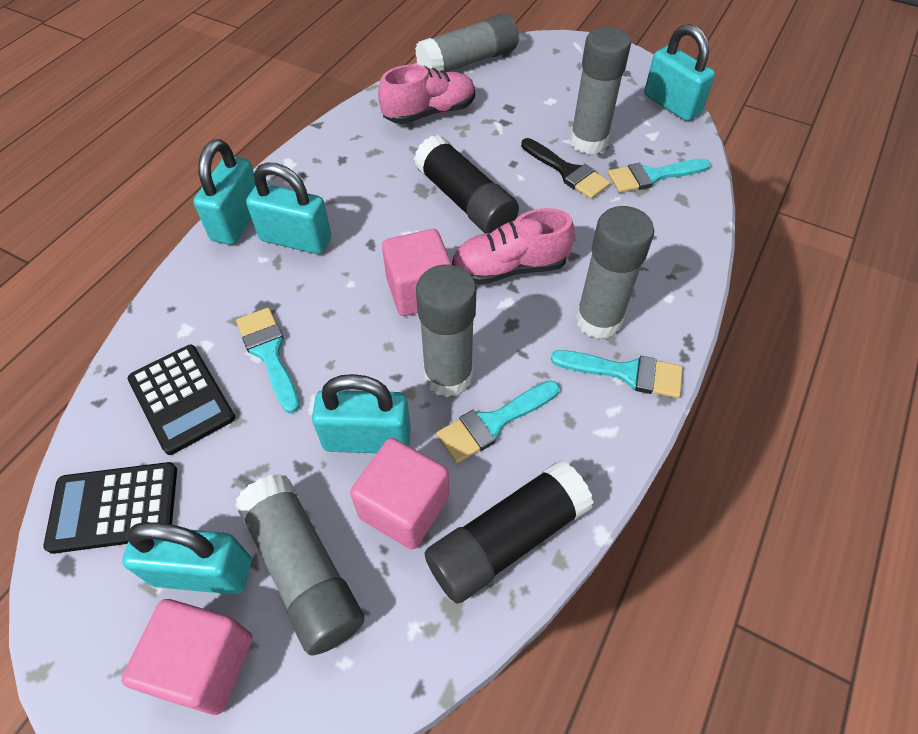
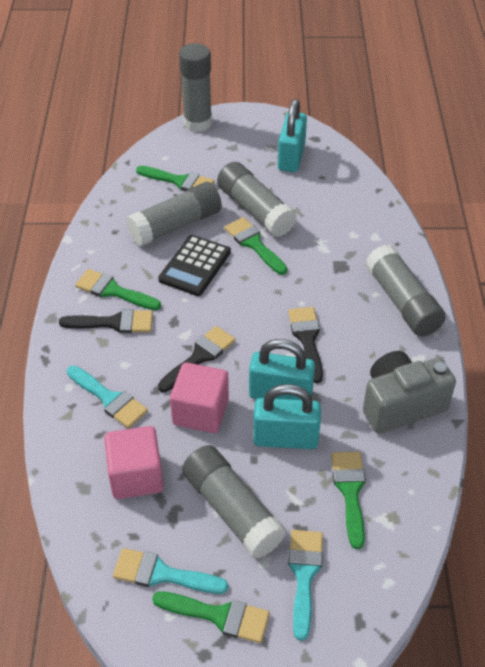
black brush: 1 -> 3
black calculator: 2 -> 1
black glue stick: 2 -> 0
green brush: 0 -> 5
grey camera: 0 -> 1
pink cube: 3 -> 2
pink shoe: 2 -> 0
turquoise brush: 4 -> 3
turquoise padlock: 5 -> 3

